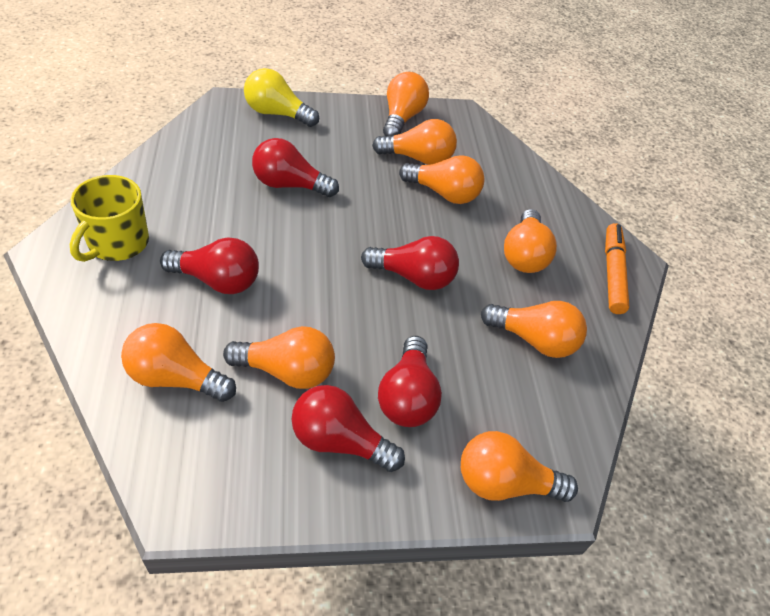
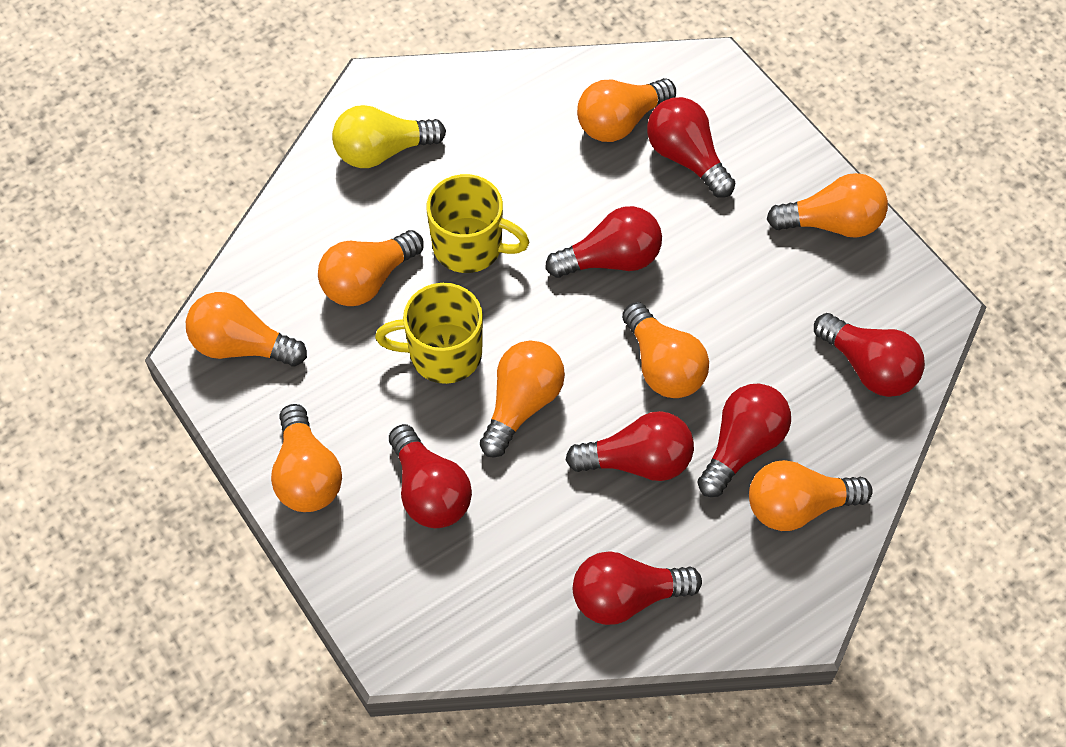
orange marker: 1 -> 0
red light bulb: 5 -> 7
yellow mug: 1 -> 2

